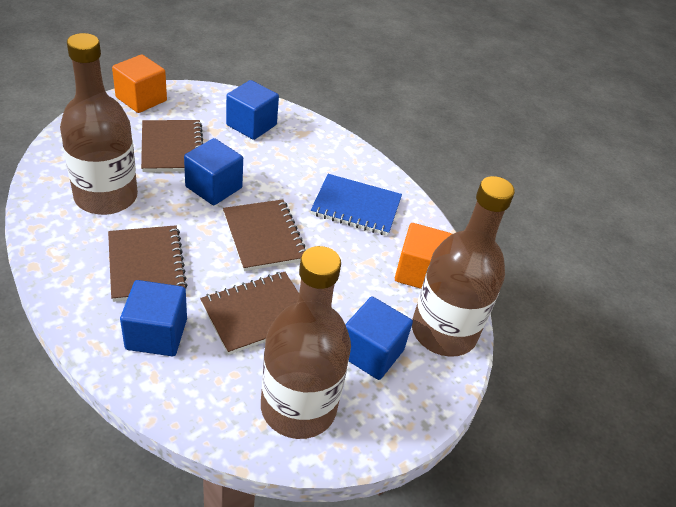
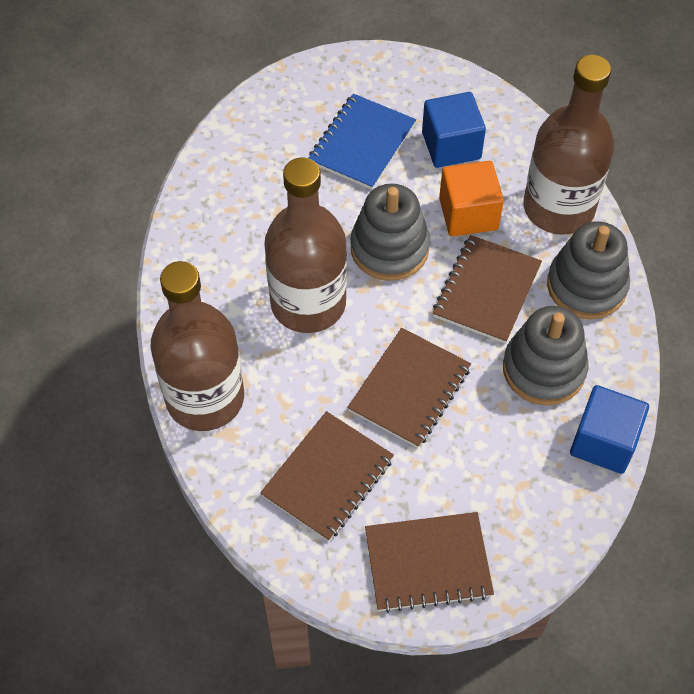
blue cube: 4 -> 2
grey stacking toy: 0 -> 3
orange cube: 2 -> 1

